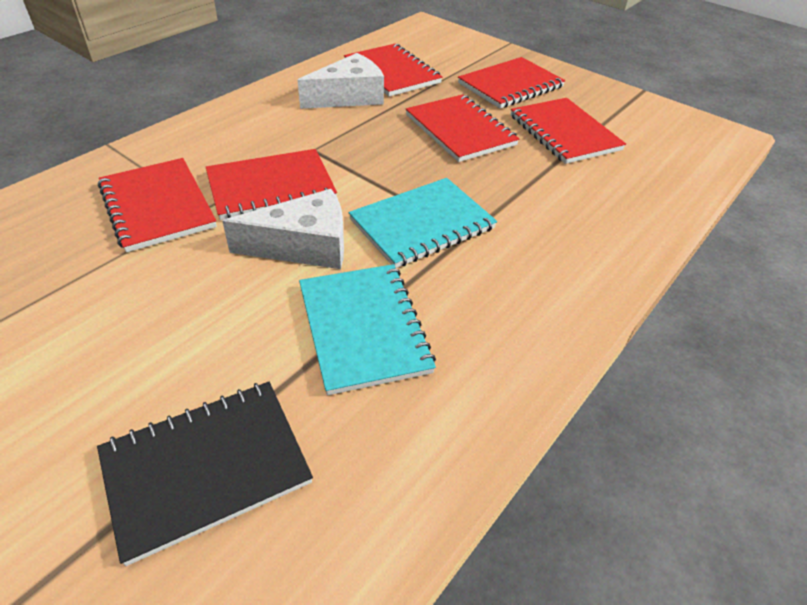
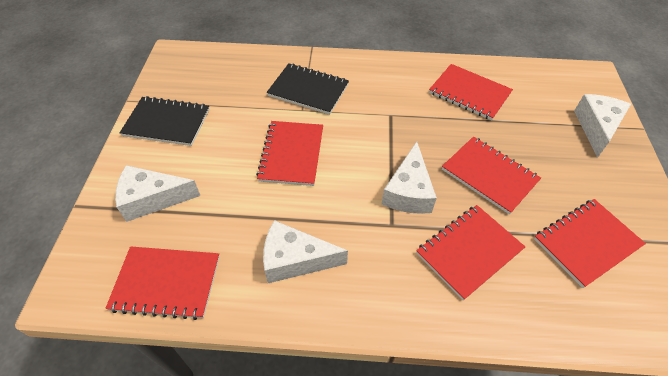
black notebook: 1 -> 2
turquoise notebook: 2 -> 0
white cheese: 2 -> 4

